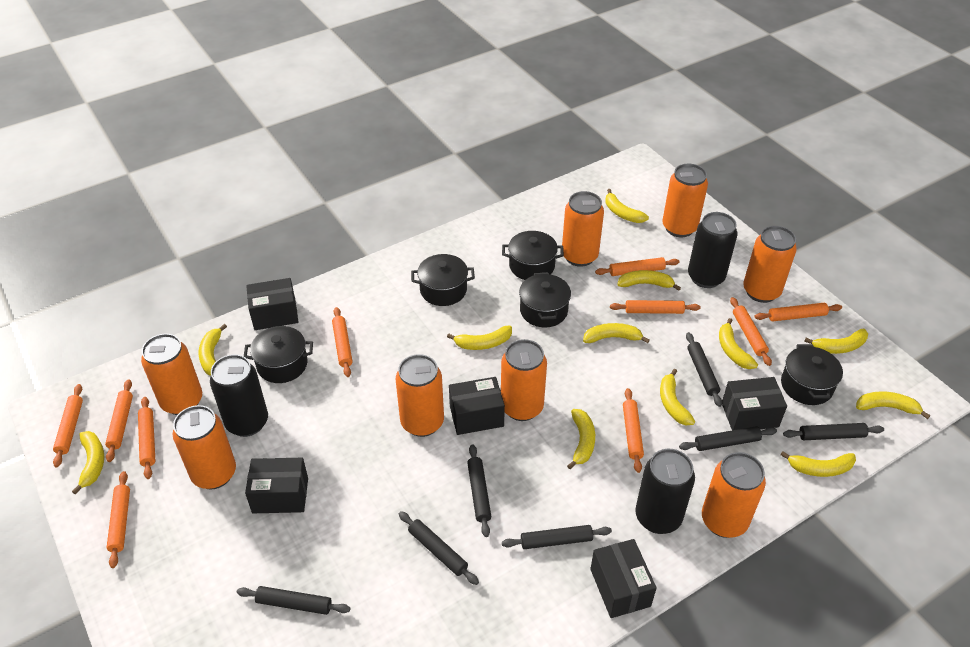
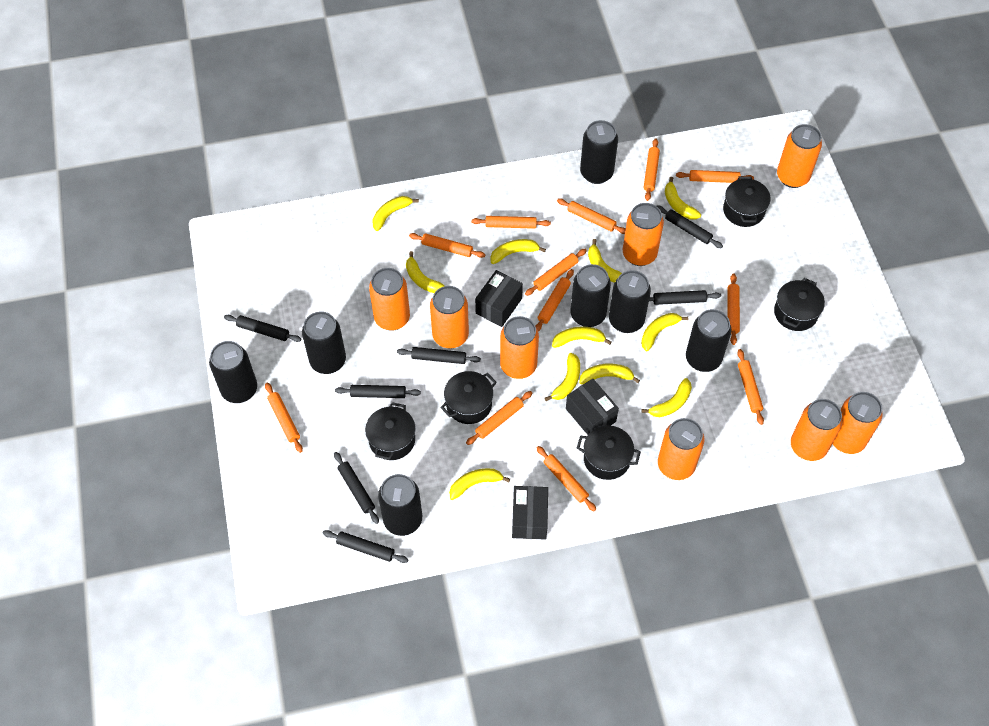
black box: 5 -> 3
black can: 3 -> 7
orange rolling pin: 10 -> 12
yellow banana: 12 -> 11

